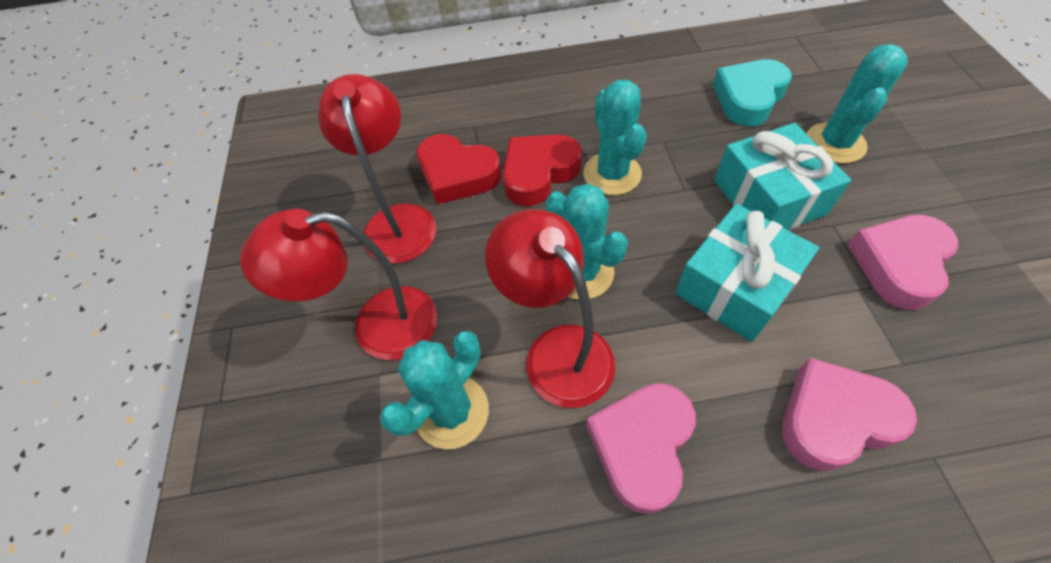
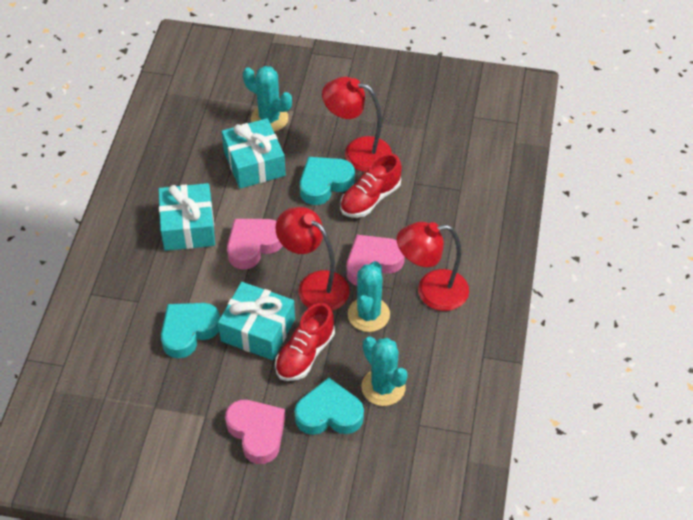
red heart: 2 -> 0
red shoe: 0 -> 2
turquoise cactus: 4 -> 3
turquoise gift: 2 -> 3
turquoise heart: 1 -> 3

